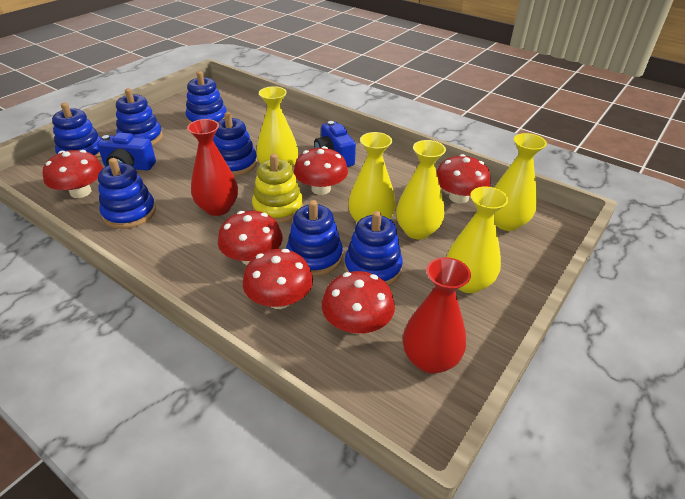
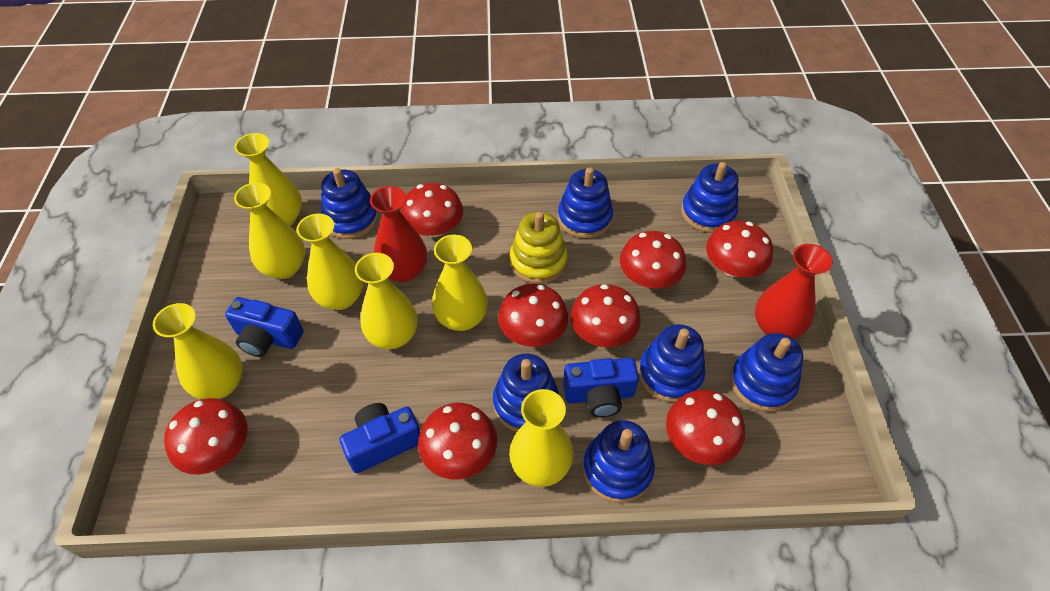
blue camera: 2 -> 3
red mushroom: 6 -> 8
yellow vase: 5 -> 7

